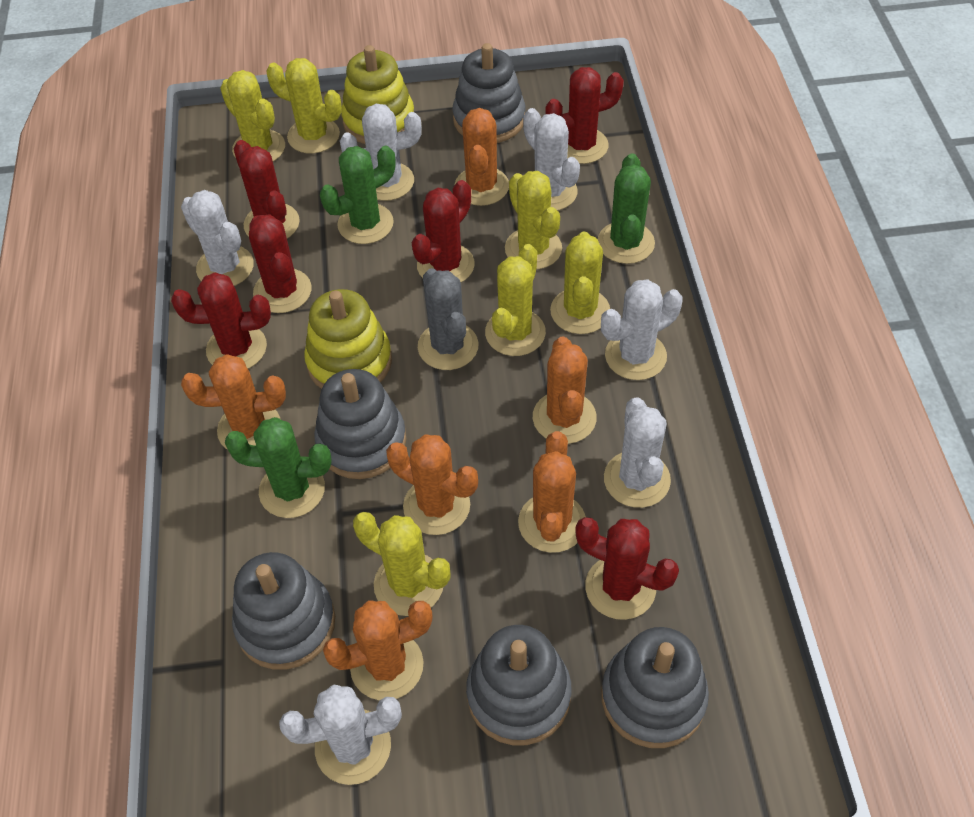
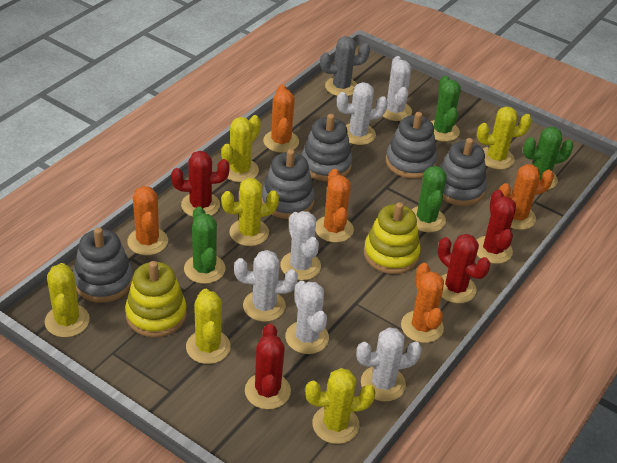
green cactus: 3 -> 4
orange cactus: 6 -> 5
red cactus: 6 -> 4

